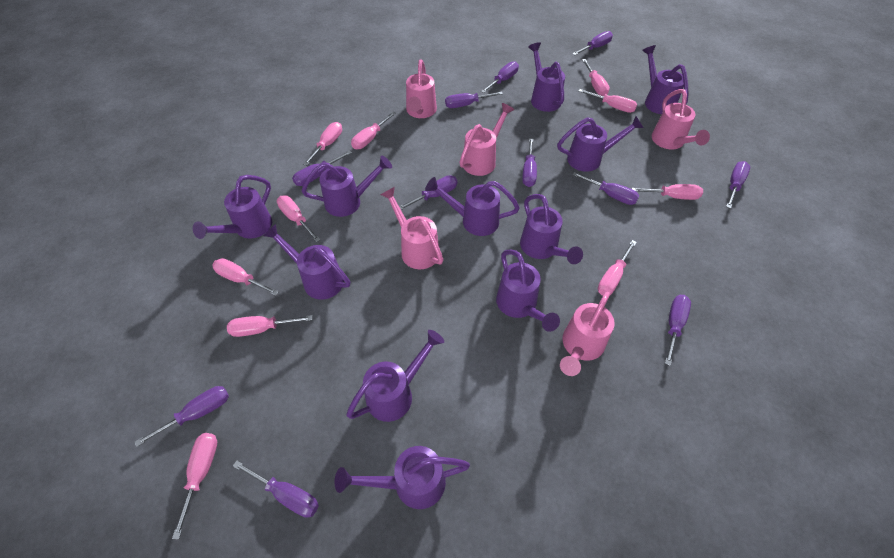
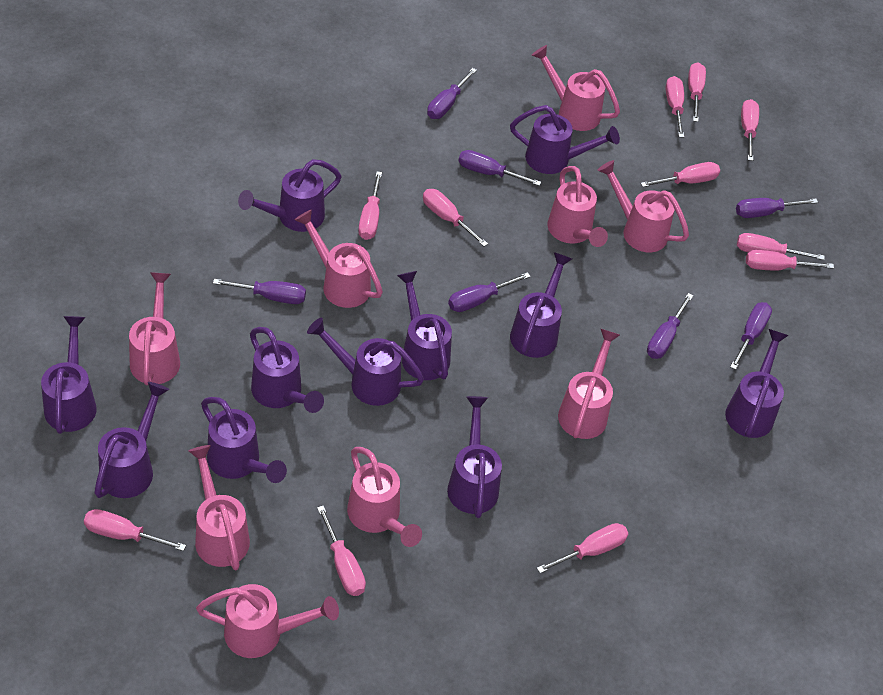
pink screwdriver: 10 -> 11
pink watering can: 5 -> 9
purple screwdriver: 11 -> 7

